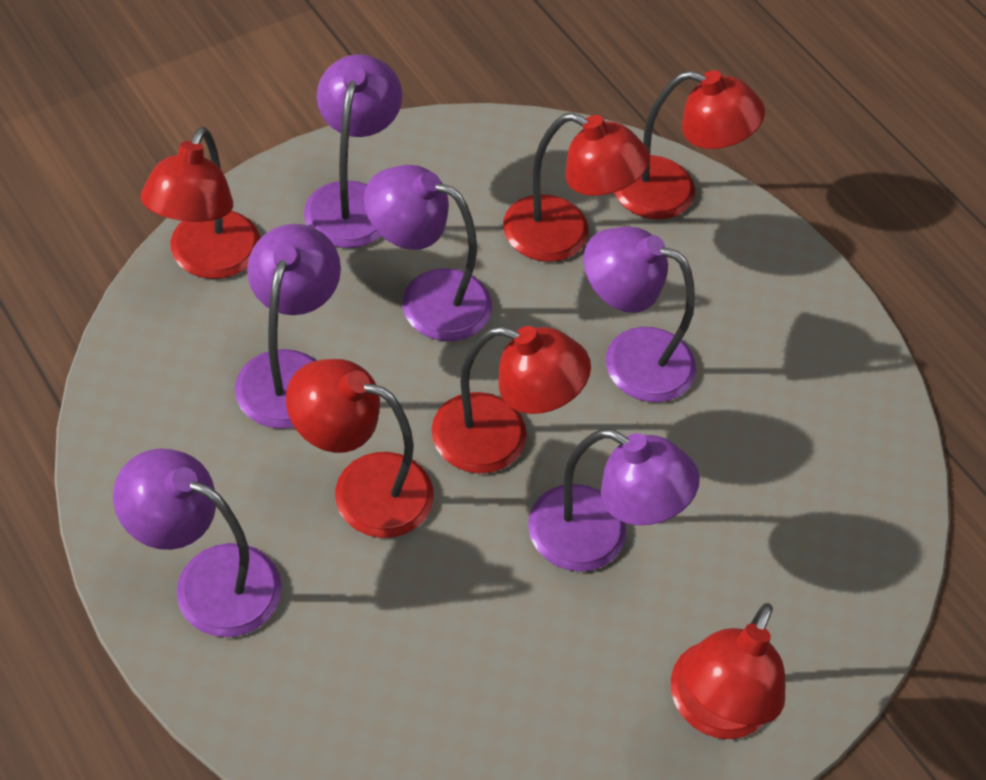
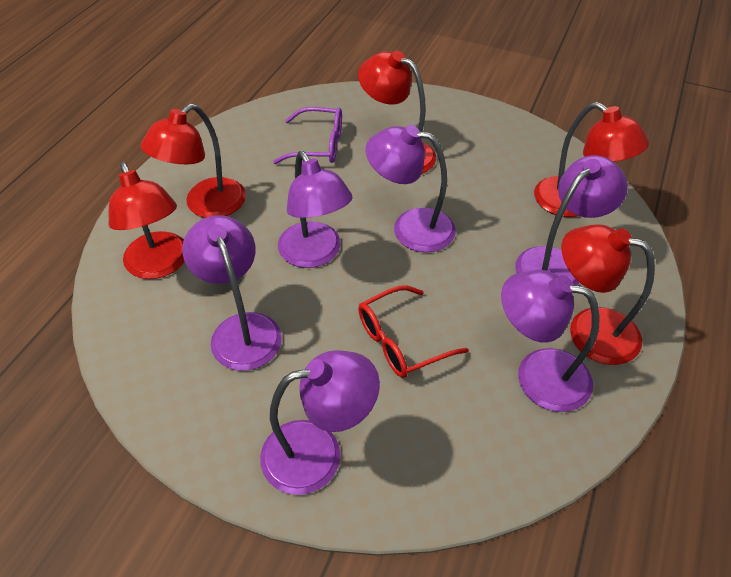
purple glasses: 0 -> 1
red glasses: 0 -> 1
red lamp: 6 -> 5

